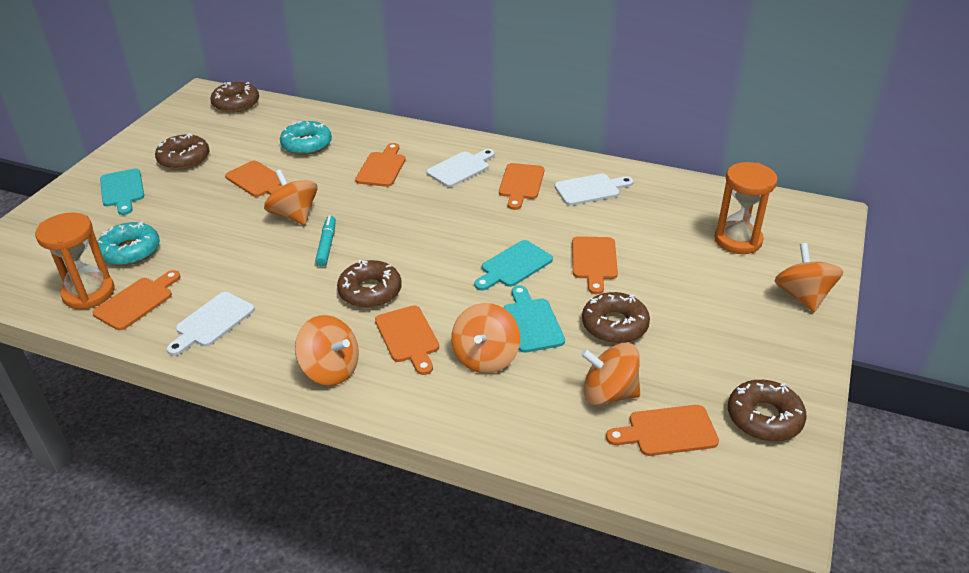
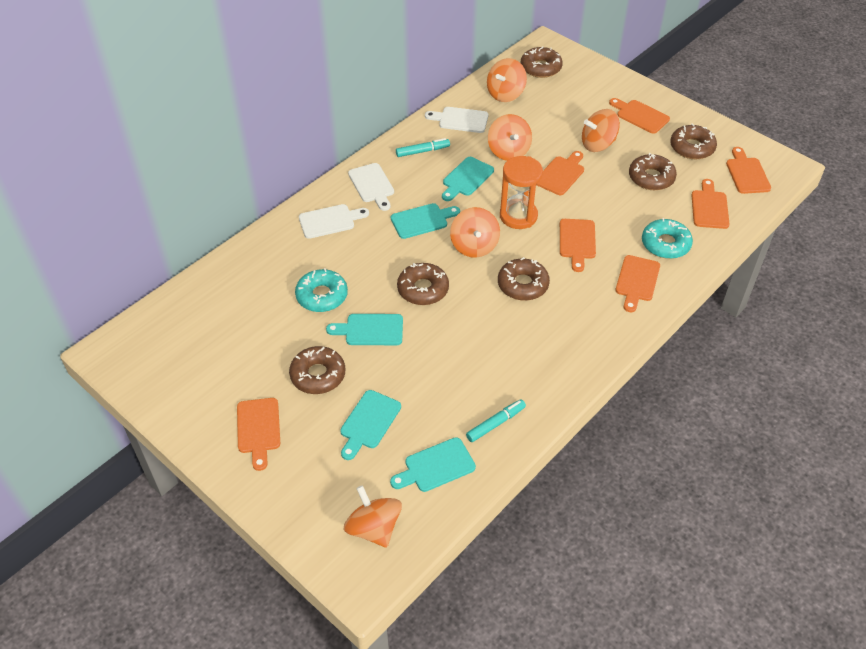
brown donut: 5 -> 6
orange hourglass: 2 -> 1
turquoise cutting board: 3 -> 5
turquoise marker: 1 -> 2

